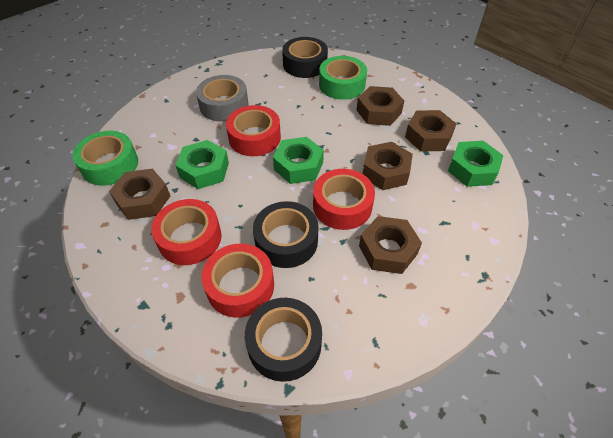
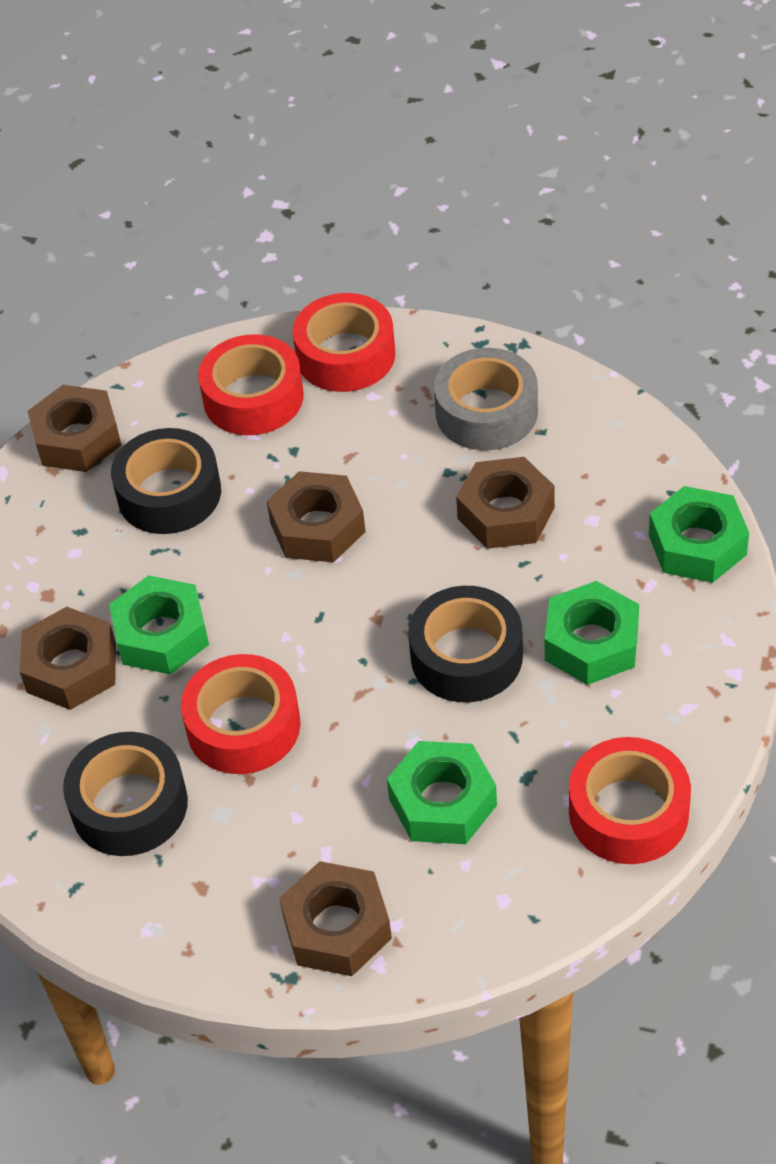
green nut: 3 -> 4
green tape: 2 -> 0

